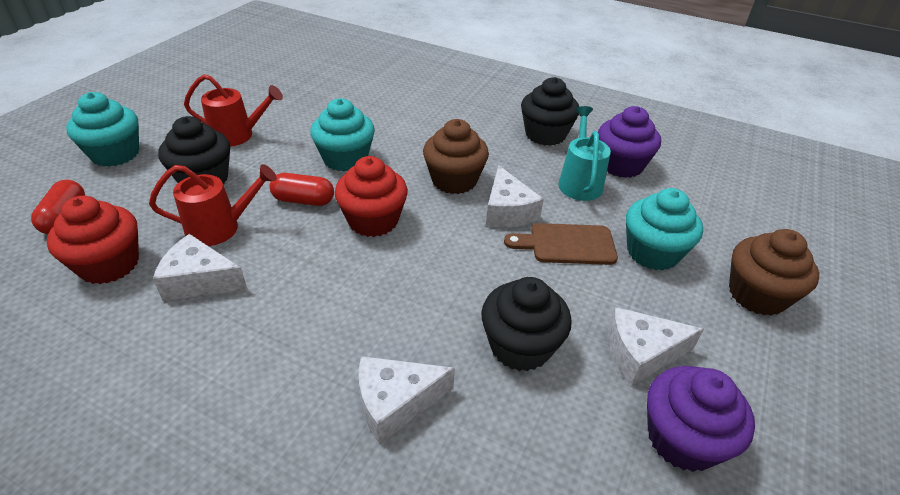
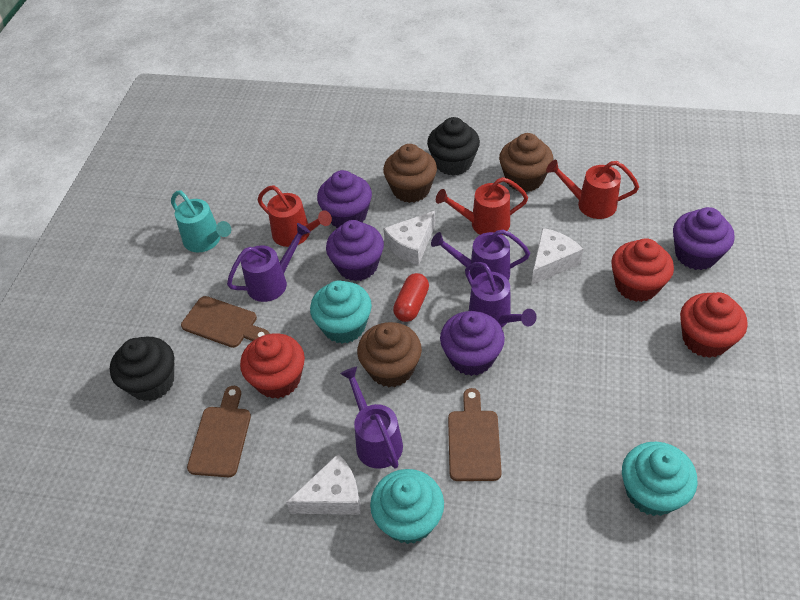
black cupcake: 3 -> 2
brown cupcake: 2 -> 3
brown cutting board: 1 -> 3
purple cupcake: 2 -> 4
purple watering can: 0 -> 4
red capsule: 2 -> 1
red cupcake: 2 -> 3
red watering can: 2 -> 3
white cheese: 4 -> 3

